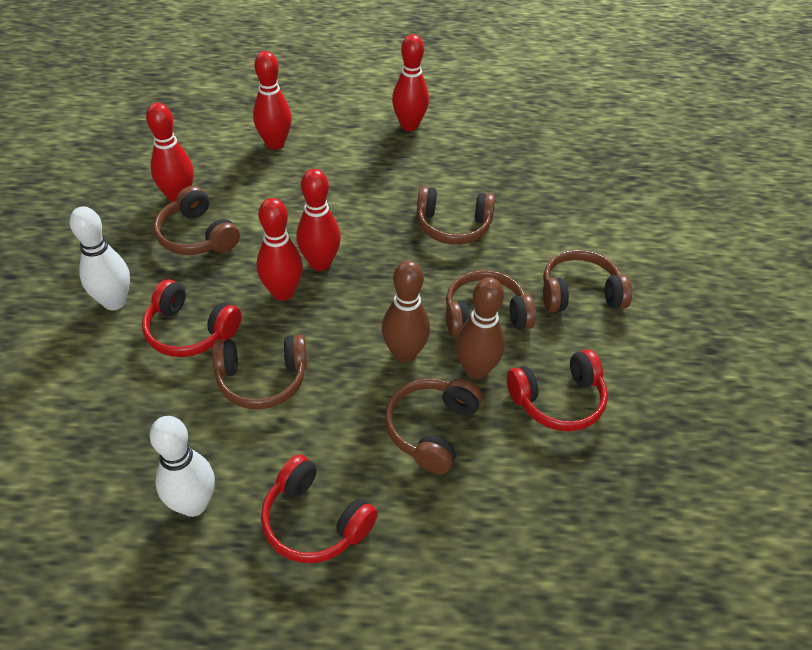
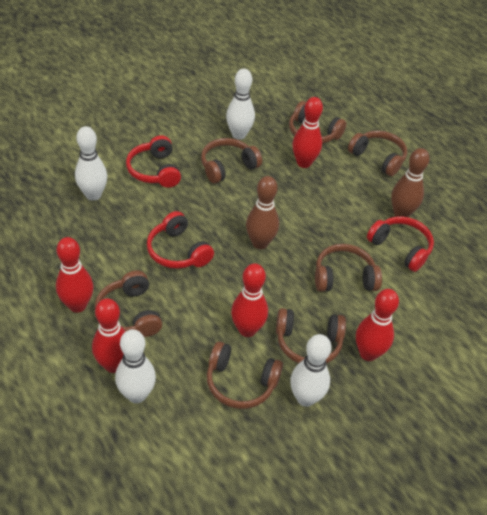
brown headphones: 6 -> 7
white bowling pin: 2 -> 4

